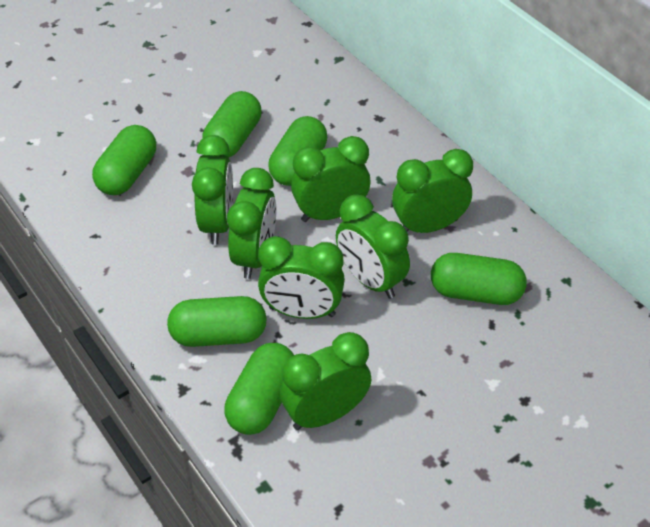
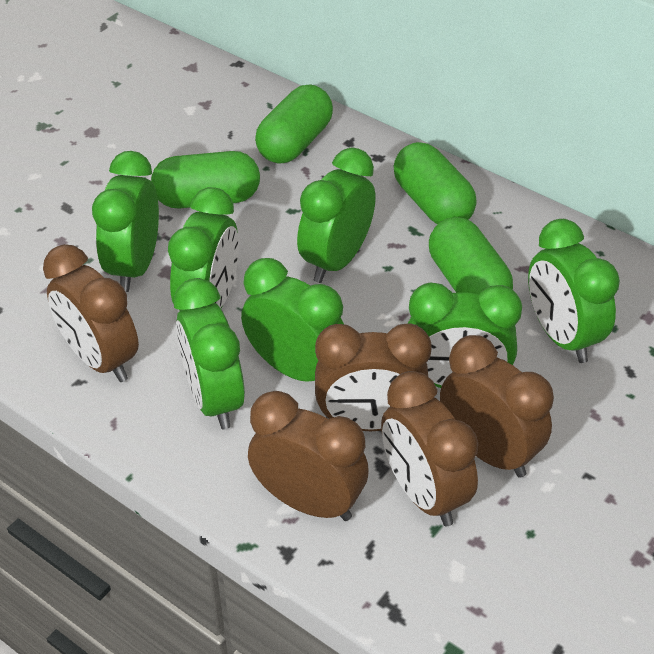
brown clock: 0 -> 5
green capsule: 6 -> 4

